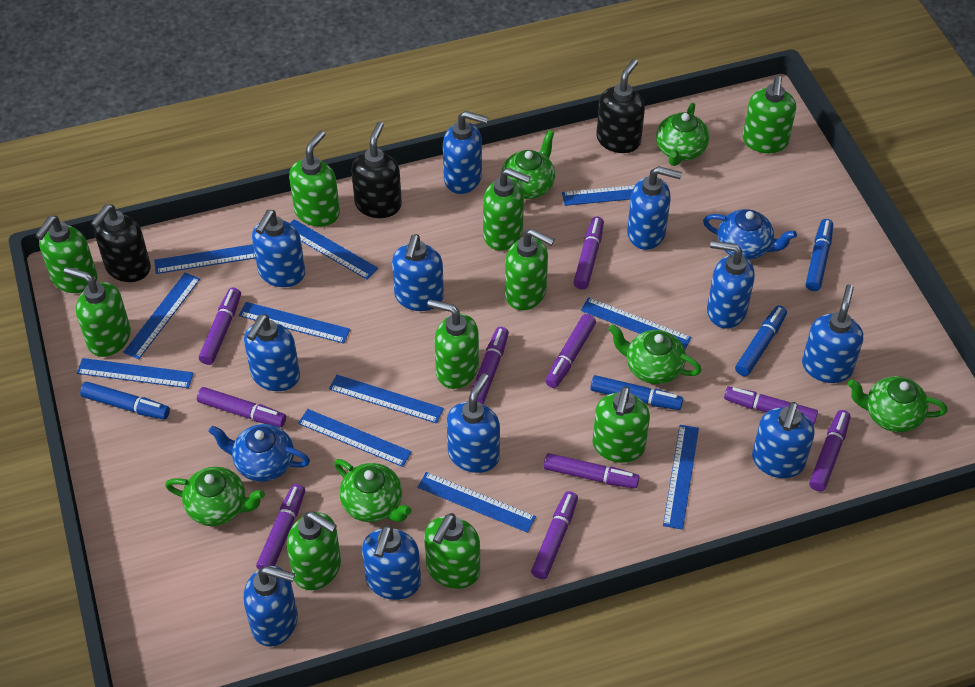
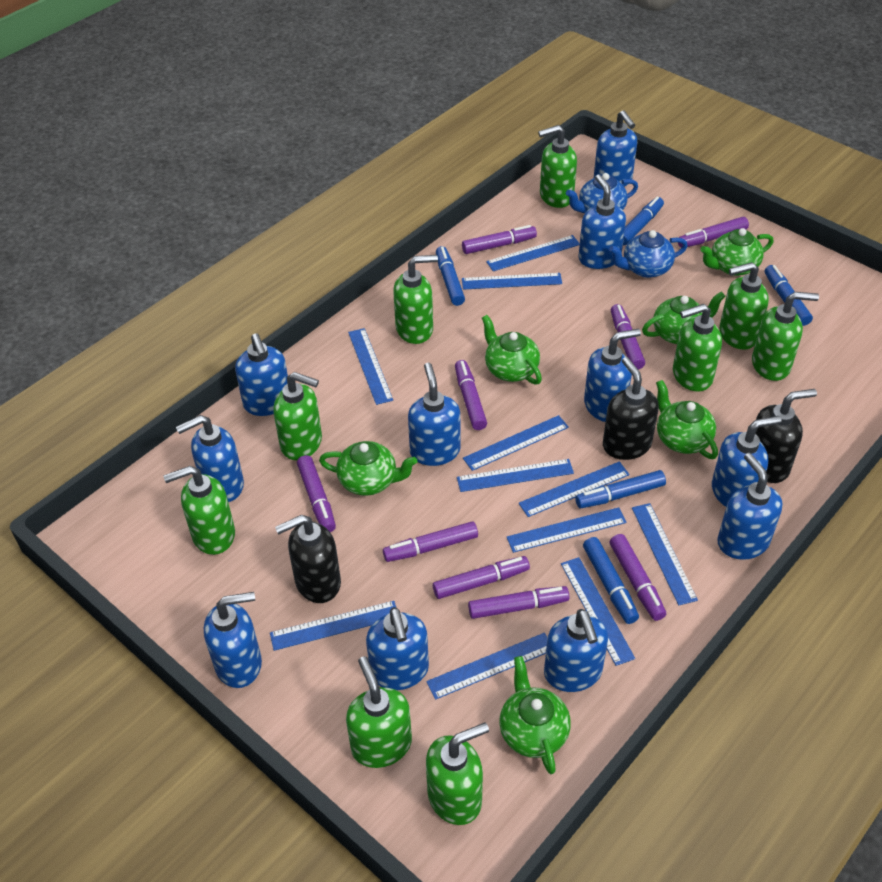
blue marker: 4 -> 5
green soap dispenser: 10 -> 9
purple marker: 10 -> 9

